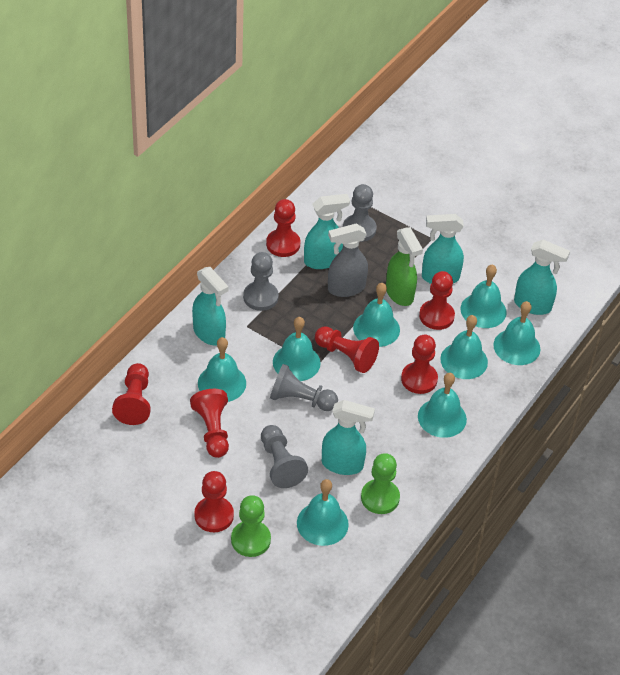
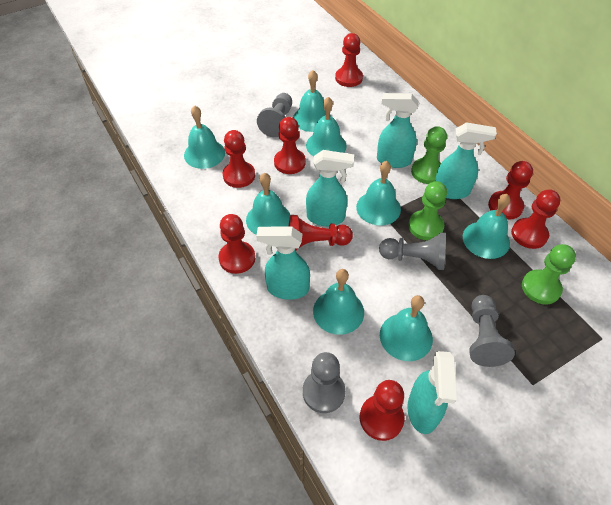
green pawn: 2 -> 3
green spray bottle: 1 -> 0
grey spray bottle: 1 -> 0
red pawn: 7 -> 8

